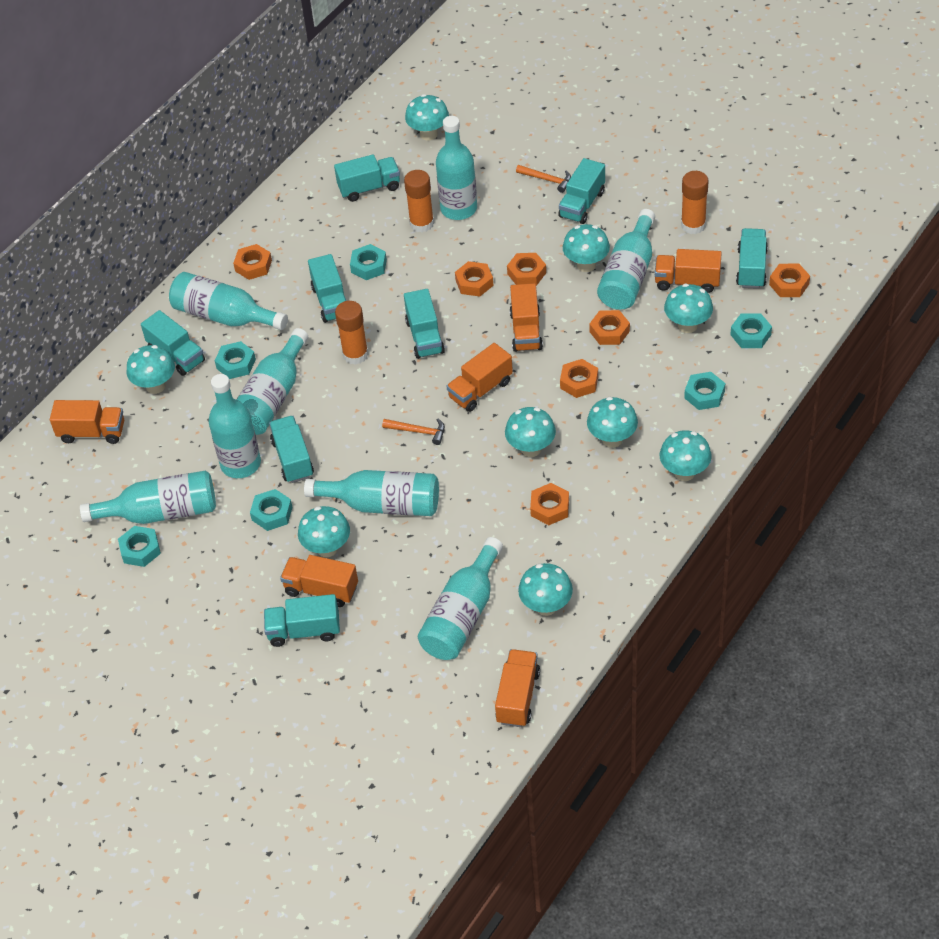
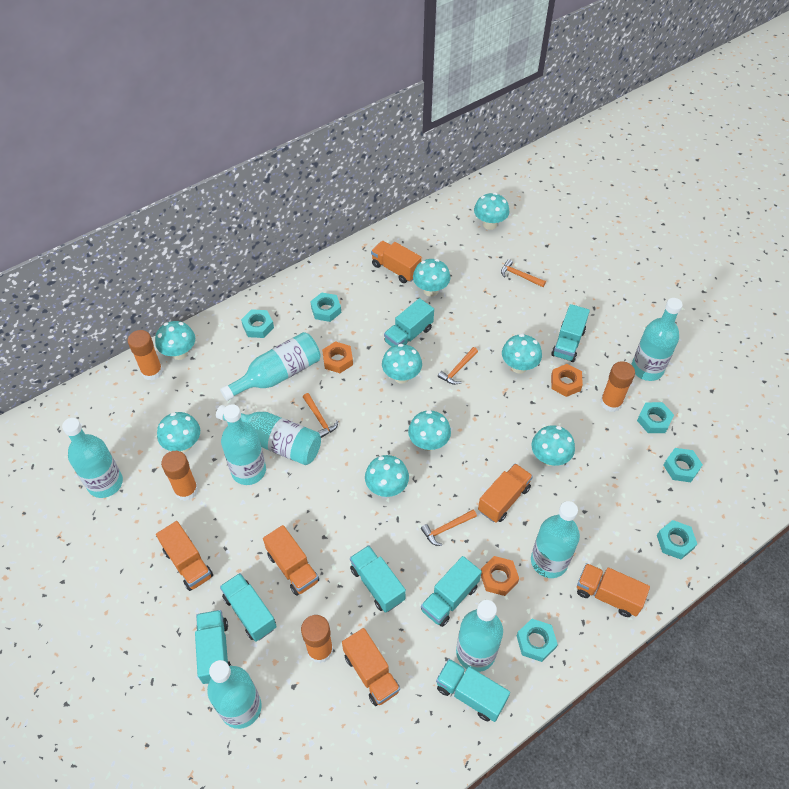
orange glue stick: 3 -> 4
orange hammer: 2 -> 4
orange nut: 7 -> 3
turquoise truck: 8 -> 7

